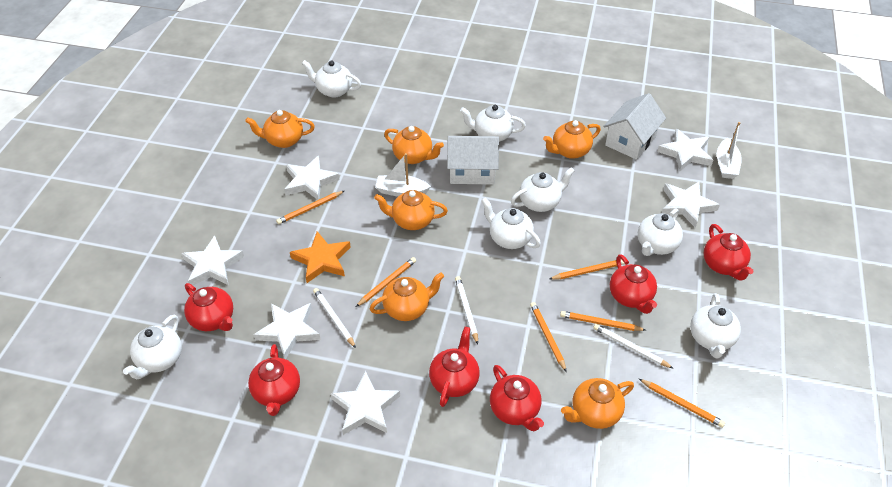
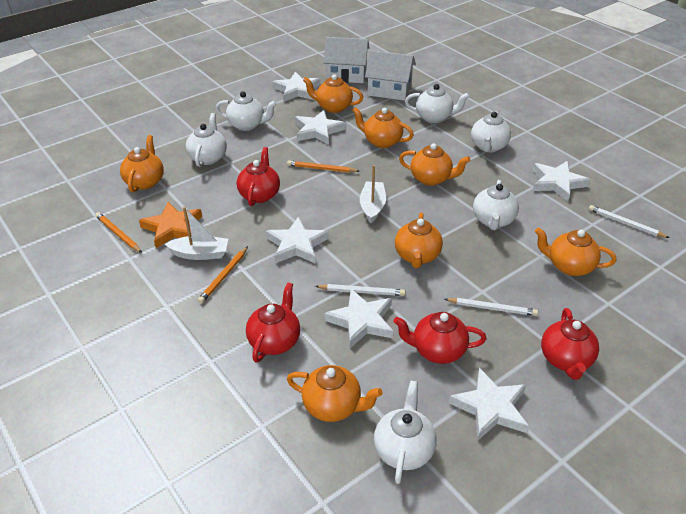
orange pencil: 6 -> 3
orange teapot: 6 -> 7
red teapot: 6 -> 4
white teapot: 7 -> 6

